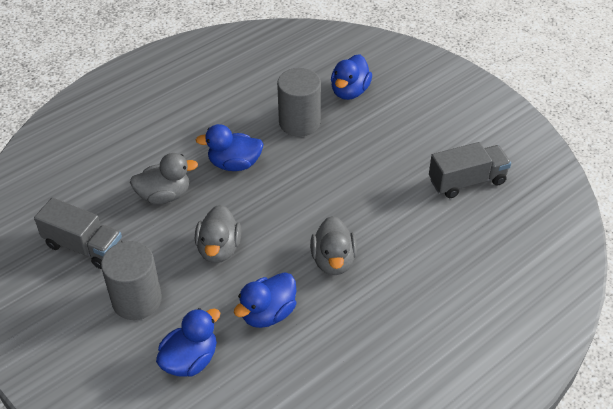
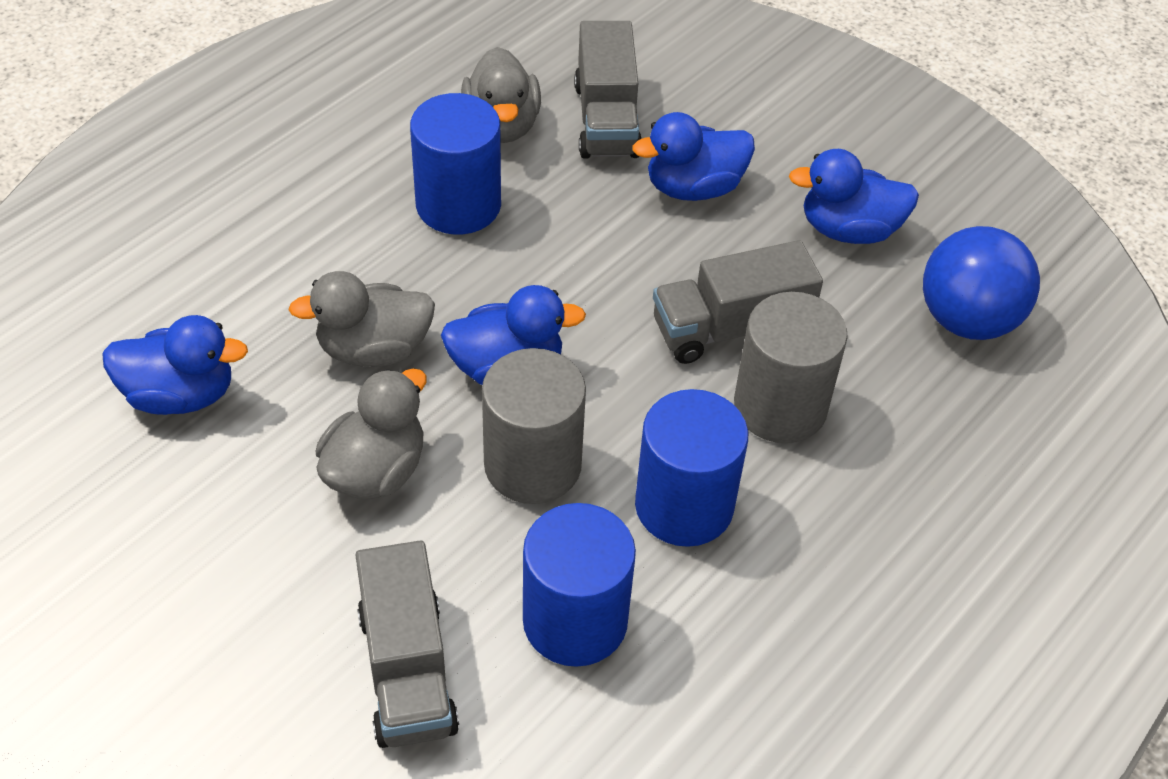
blue ball: 0 -> 1
blue cylinder: 0 -> 3
grey truck: 2 -> 3

